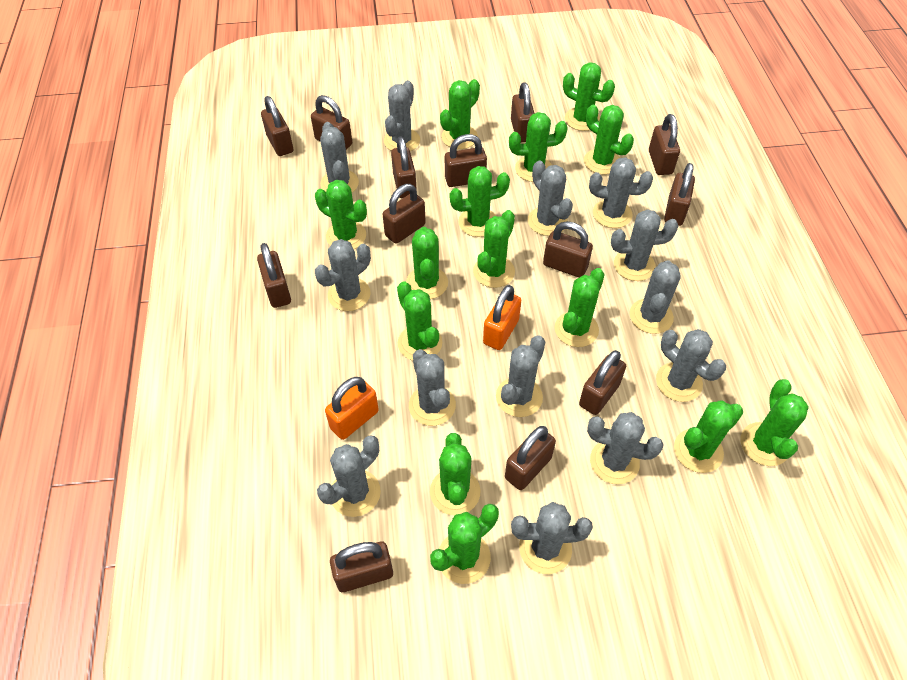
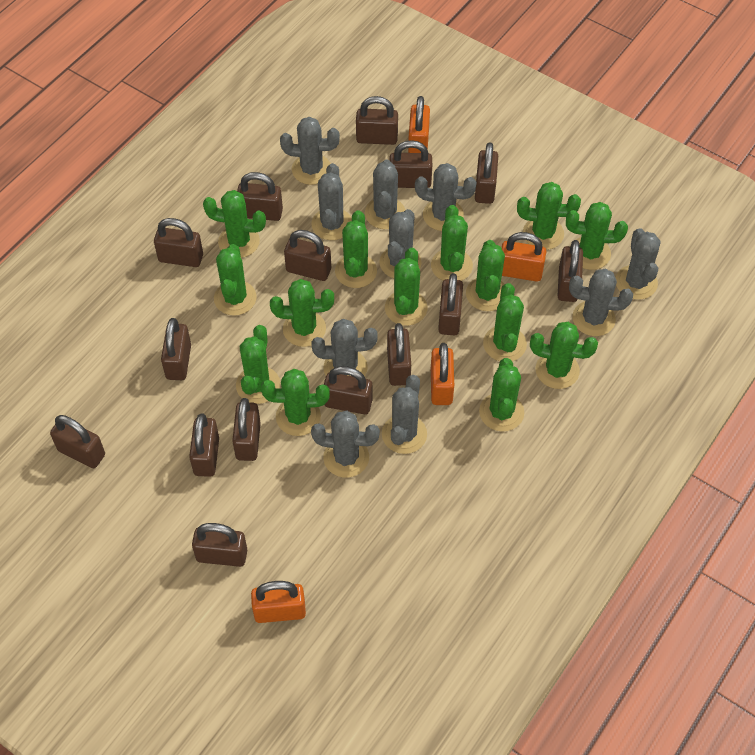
brown padlock: 13 -> 15
grey cactus: 13 -> 10
orange padlock: 2 -> 4

